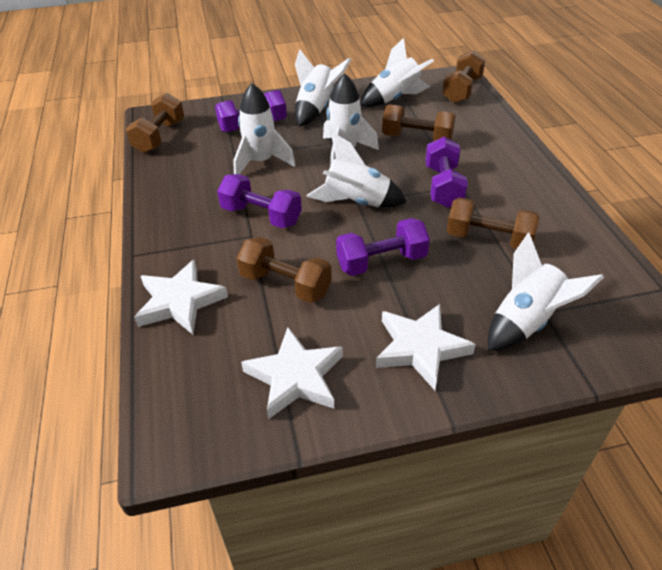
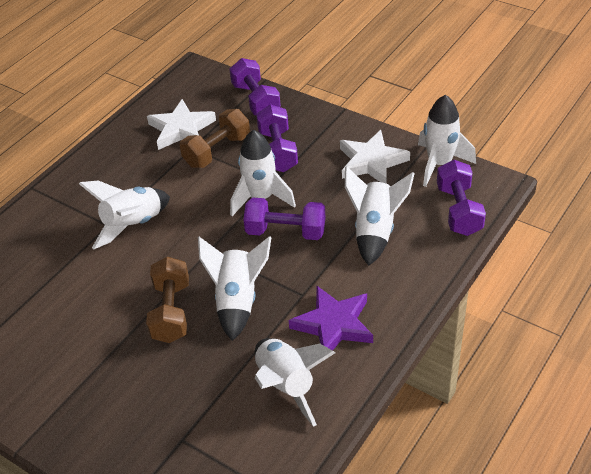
brown dumbbell: 5 -> 2
purple star: 0 -> 1
white star: 3 -> 2

